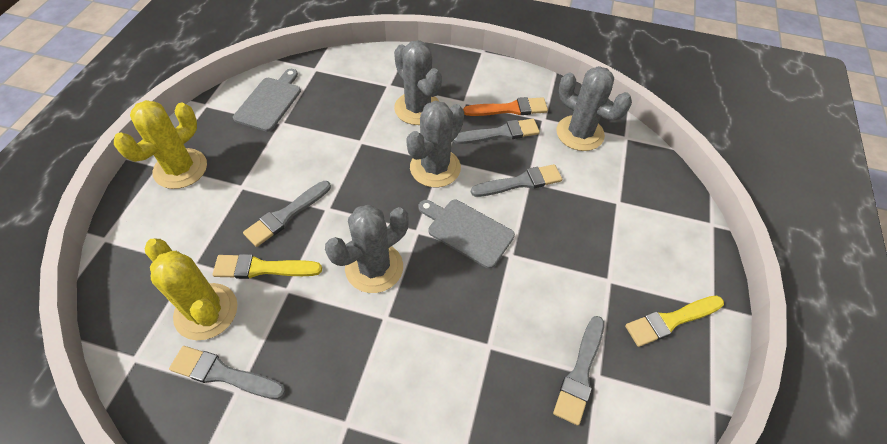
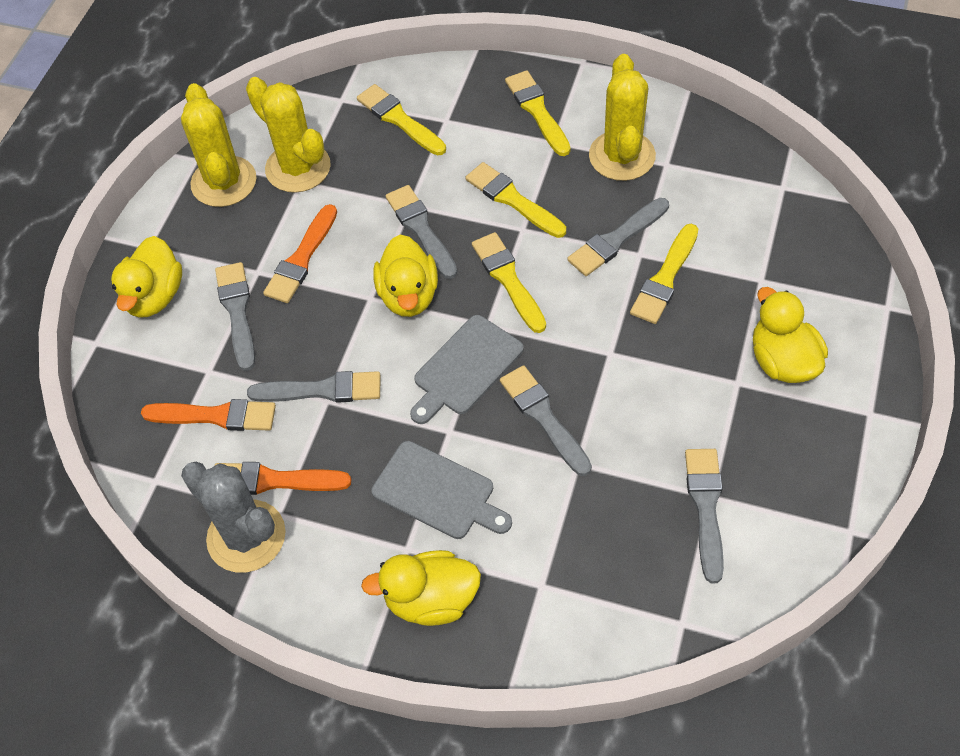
grey brush: 5 -> 6
grey cactus: 4 -> 1
orange brush: 1 -> 3
yellow brush: 2 -> 5
yellow cactus: 2 -> 3
yellow duck: 0 -> 4

